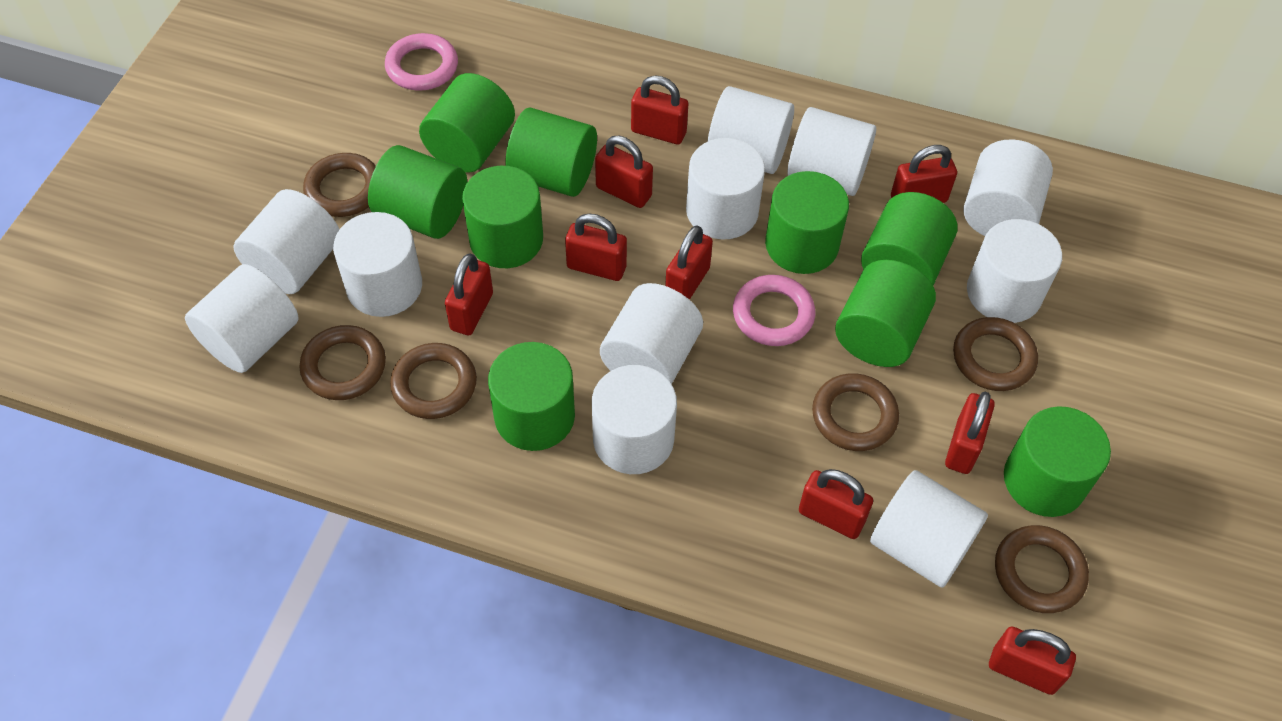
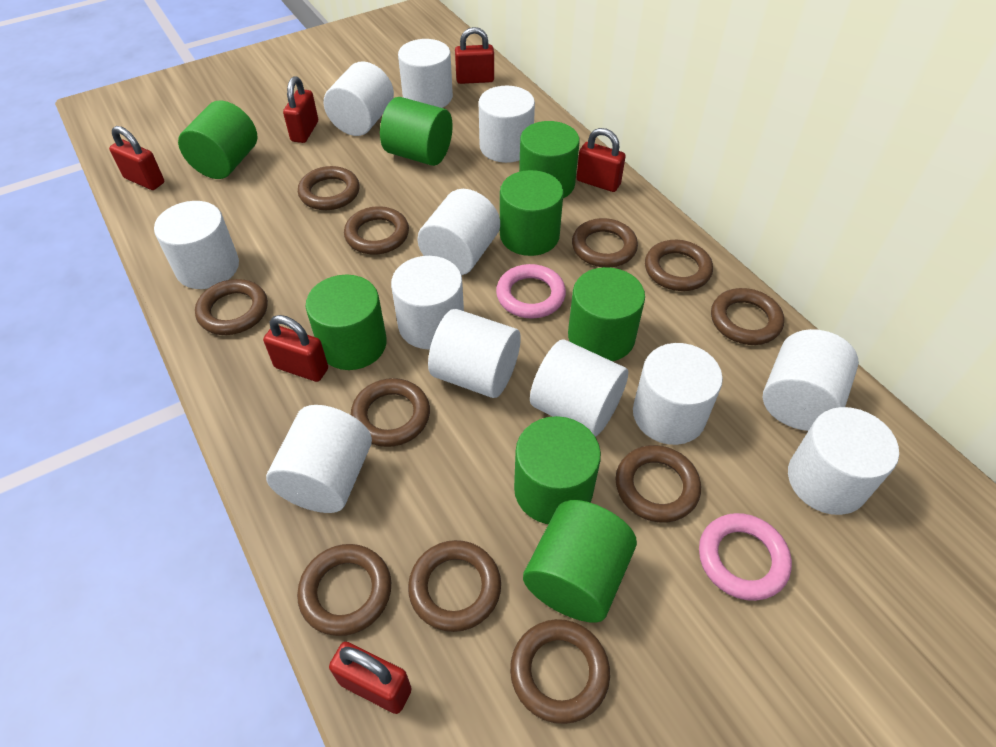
brown ring: 6 -> 11
green cylinder: 9 -> 8
red padlock: 9 -> 6
white cylinder: 11 -> 12

